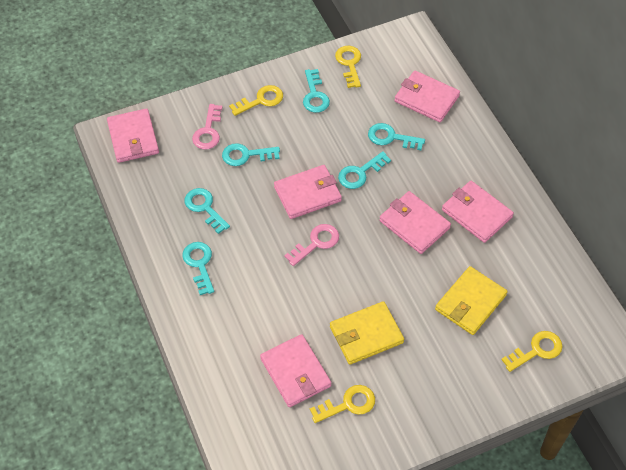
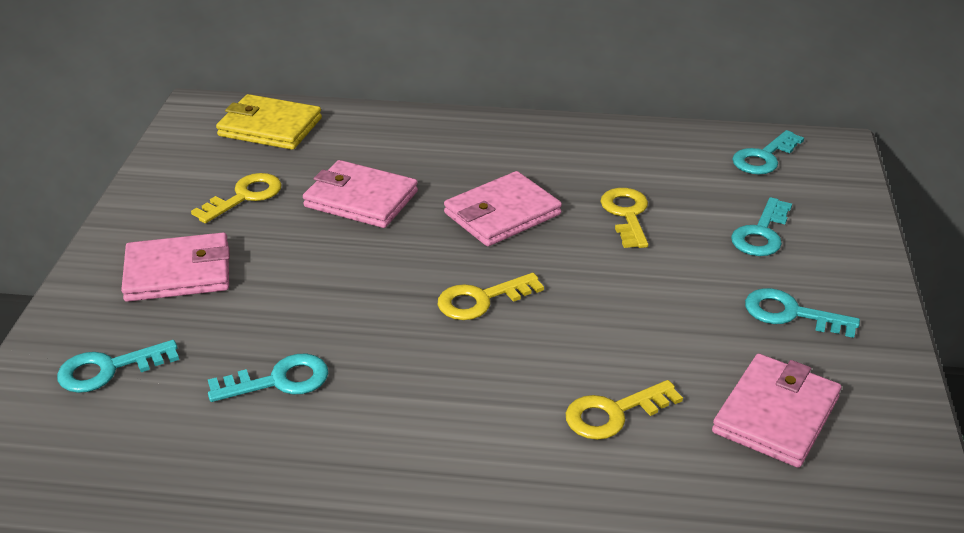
pink key: 2 -> 0
pink wallet: 6 -> 4
turquoise key: 6 -> 5
yellow wallet: 2 -> 1

